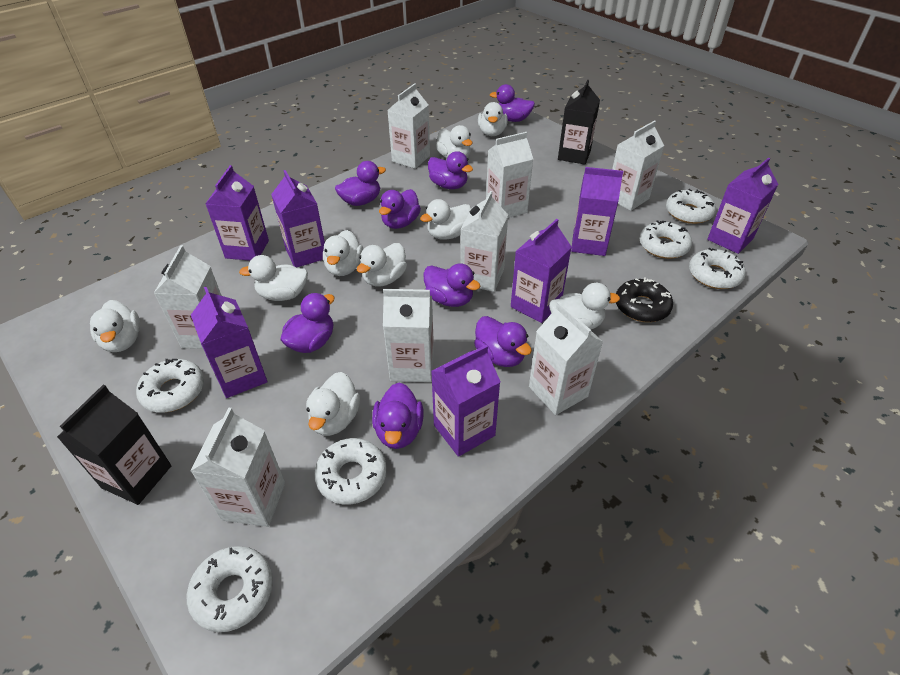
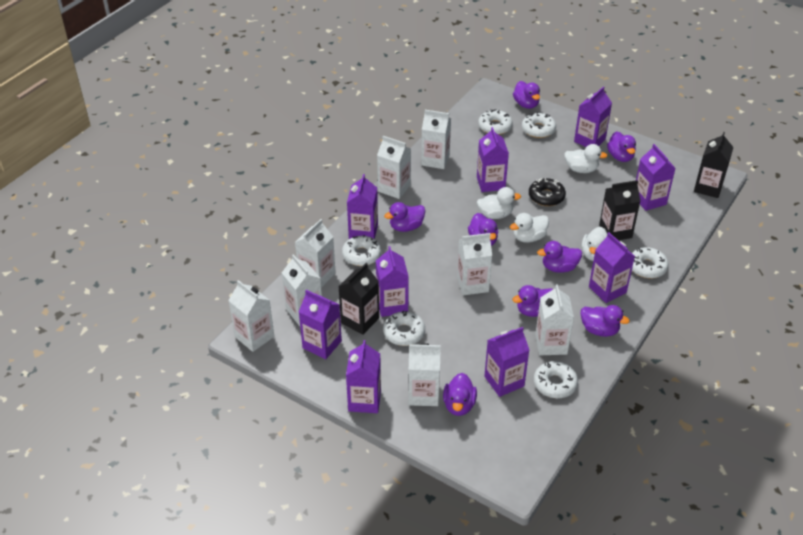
black carton: 2 -> 3
purple carton: 7 -> 9
white duck: 9 -> 4

